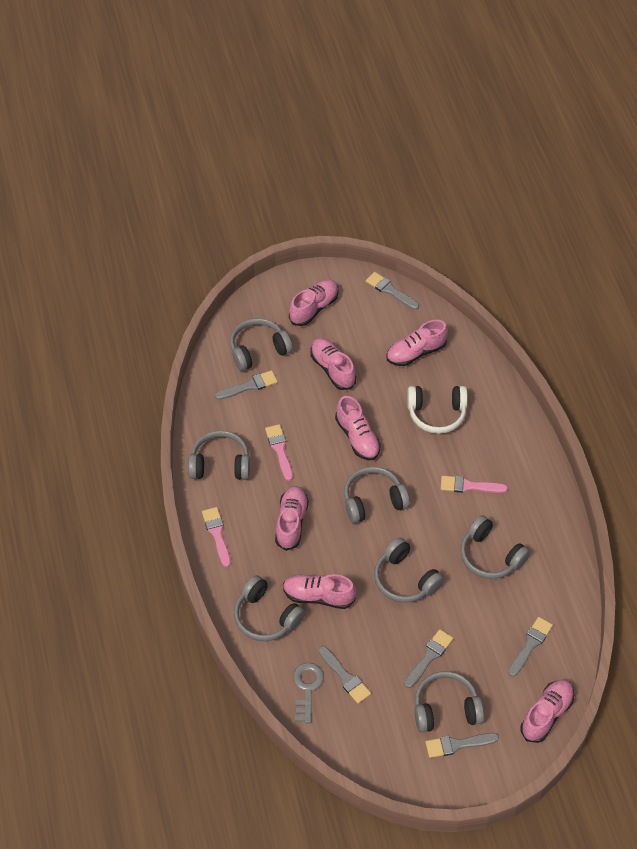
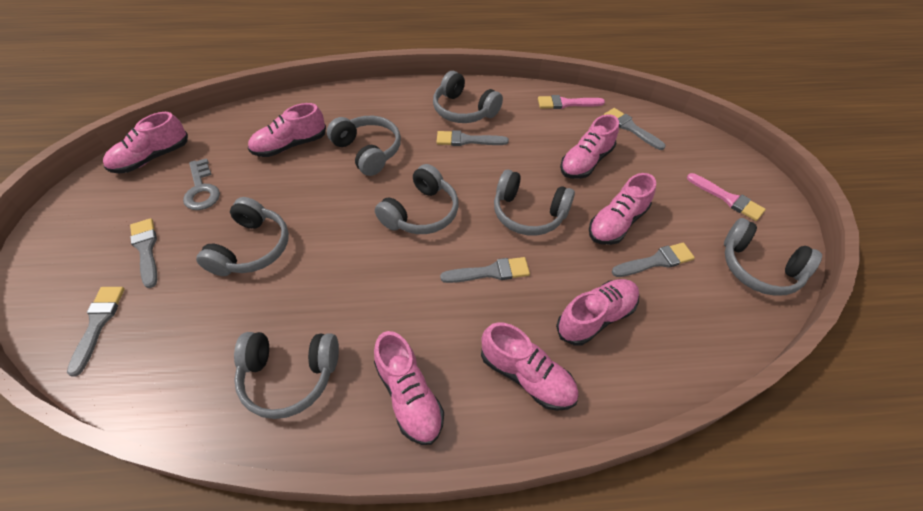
pink brush: 3 -> 2
white headphones: 1 -> 0

